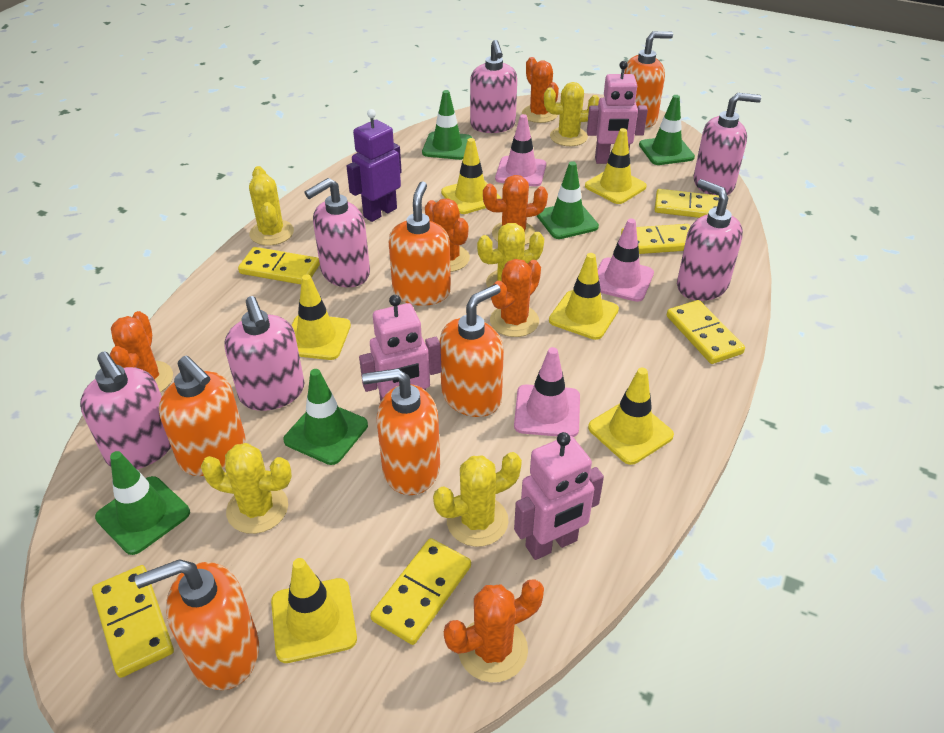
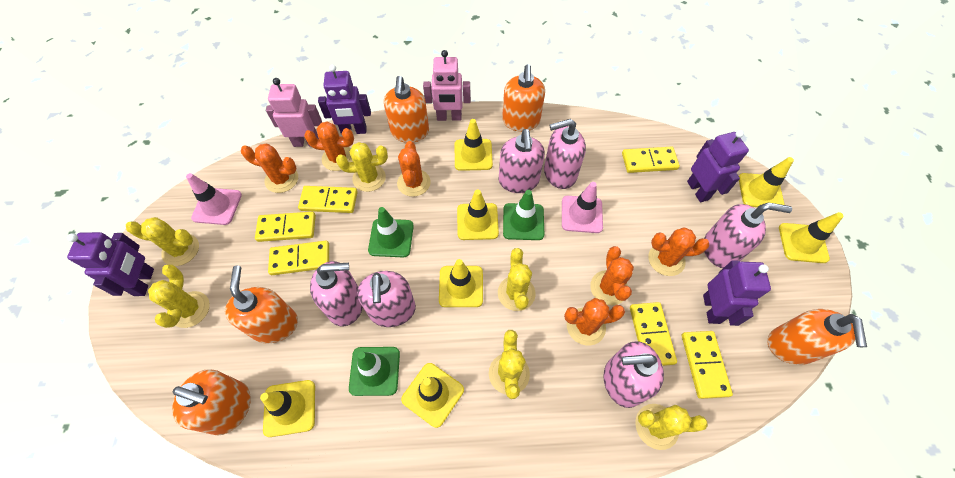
green traffic cone: 5 -> 3
orange soap dispenser: 6 -> 5
pink robot: 3 -> 2
pink traffic cone: 3 -> 2
purple robot: 1 -> 4
yellow cactus: 5 -> 6
yellow traffic cone: 6 -> 7

